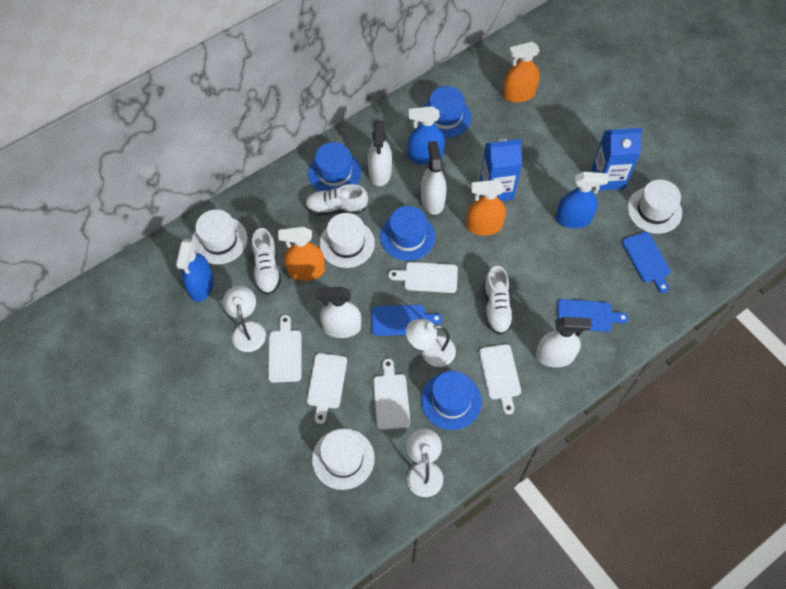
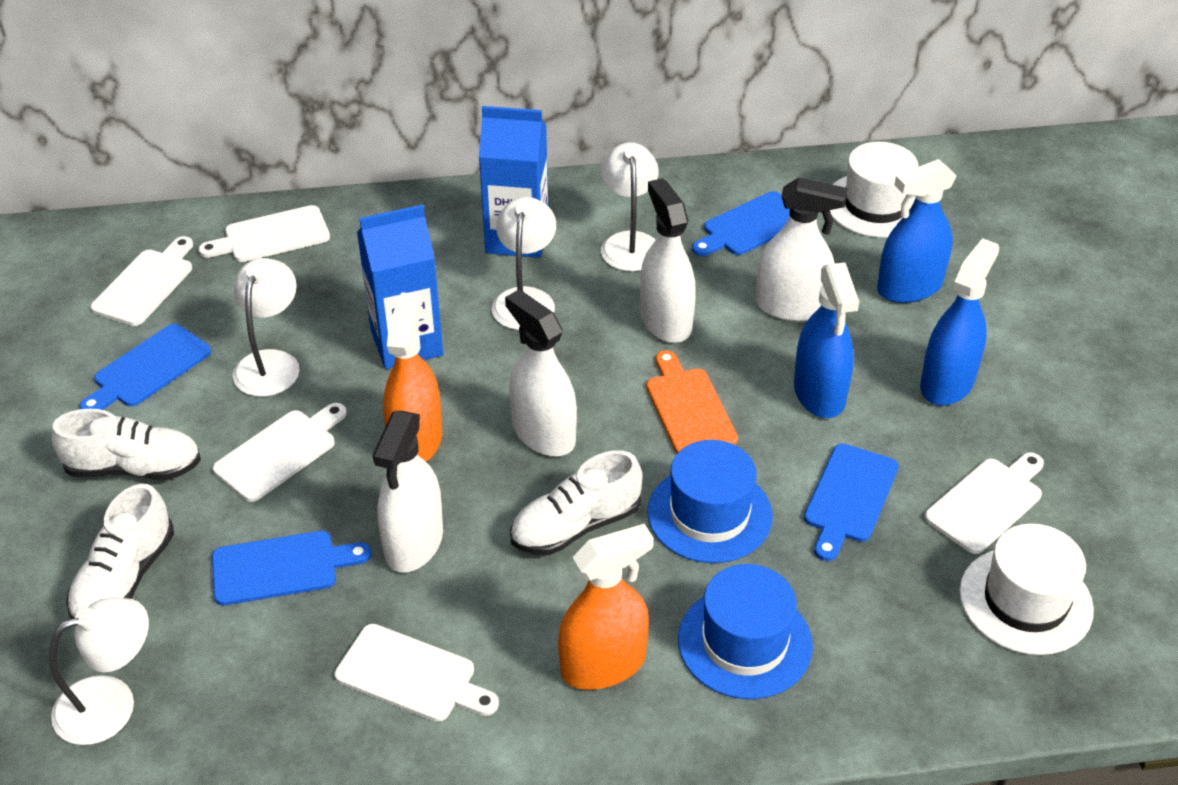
blue cutting board: 3 -> 4
blue hat: 4 -> 2
orange cutting board: 0 -> 1
orange spray bottle: 3 -> 2
white hat: 4 -> 2
white lamp: 3 -> 4

